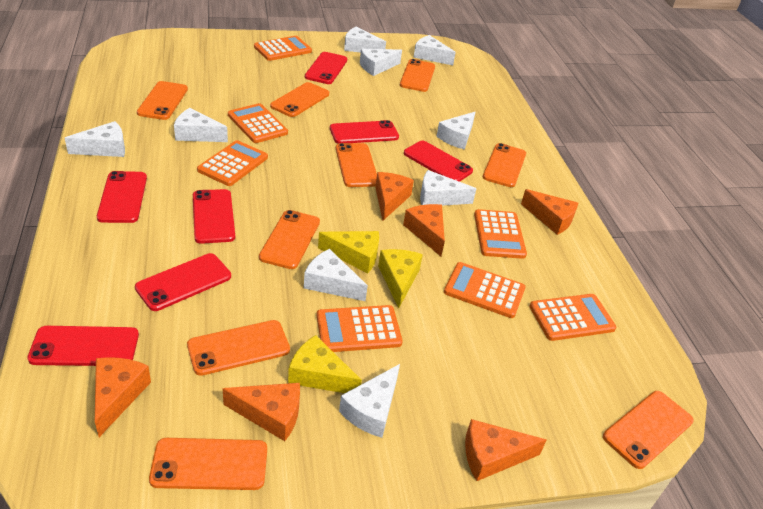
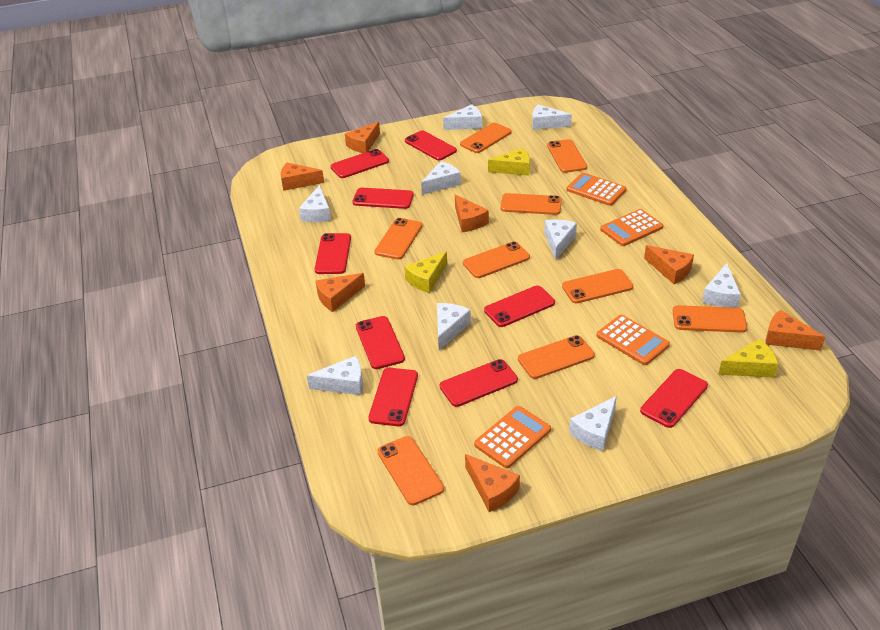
orange calculator: 7 -> 4
orange cheese: 6 -> 7
red phone: 7 -> 9

